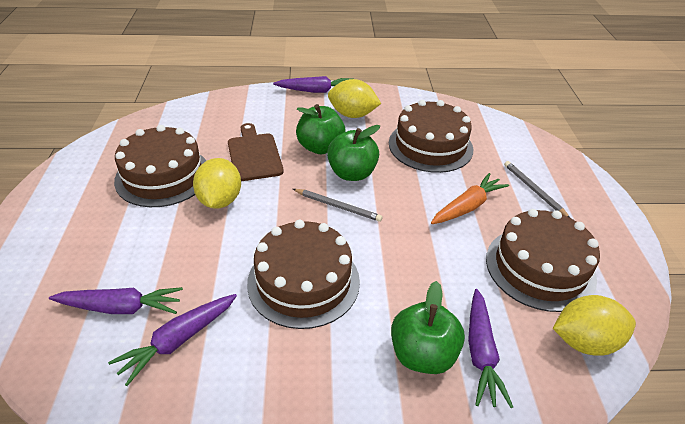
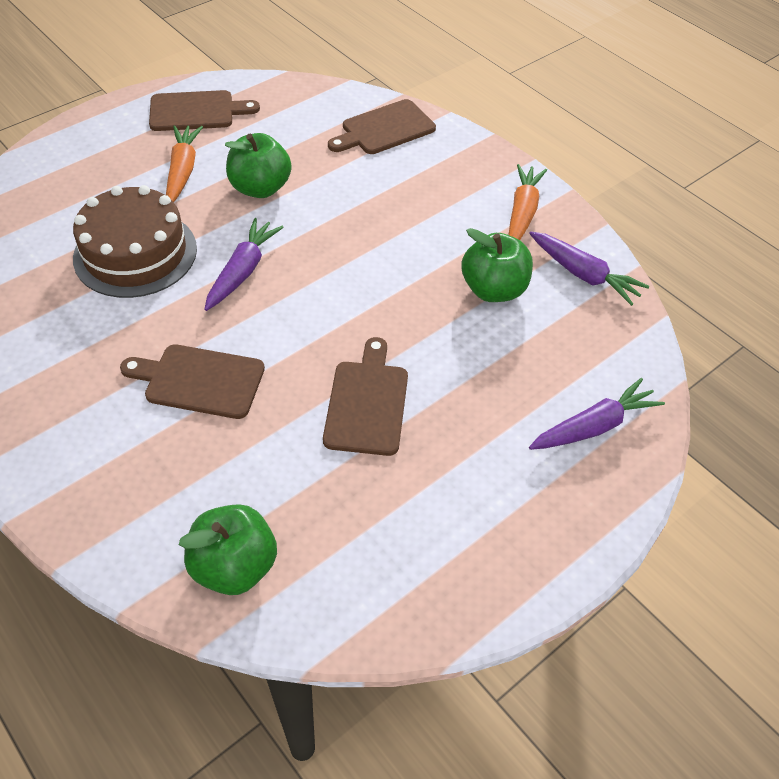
brown cake: 4 -> 1
brown cutting board: 1 -> 4
grey pencil: 2 -> 0
orange carrot: 1 -> 2
purple carrot: 4 -> 3
yellow lemon: 3 -> 0

